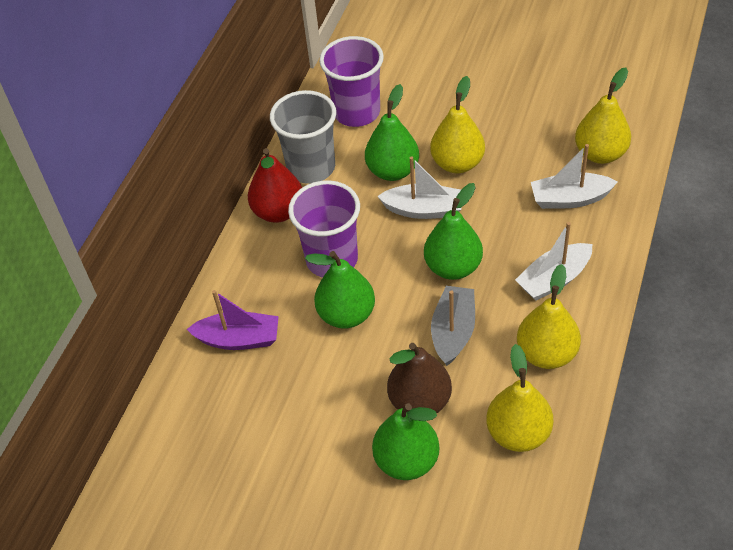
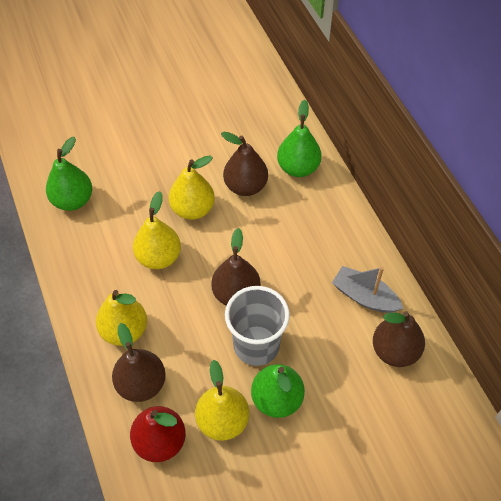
brown pear: 1 -> 4
green pear: 4 -> 3
purple boat: 1 -> 0
purple cup: 2 -> 0
white boat: 3 -> 0

